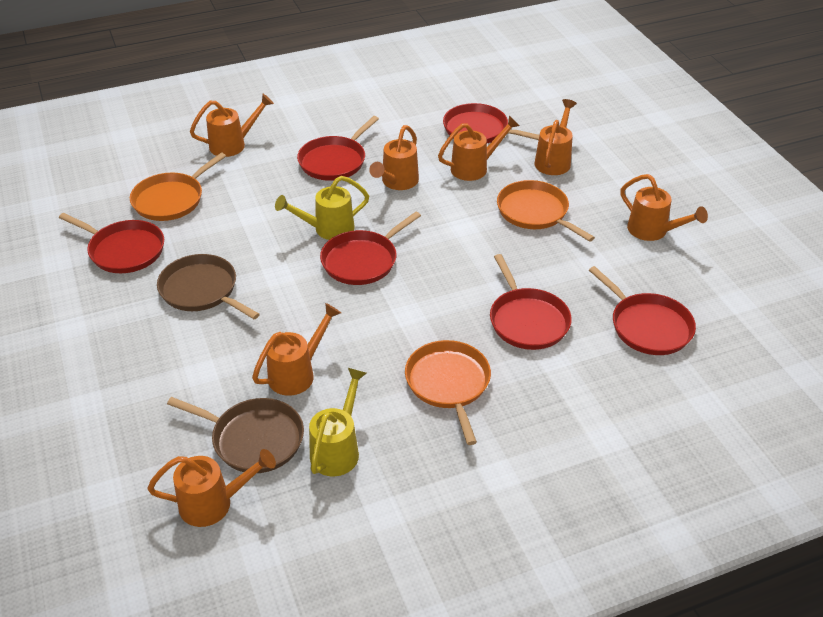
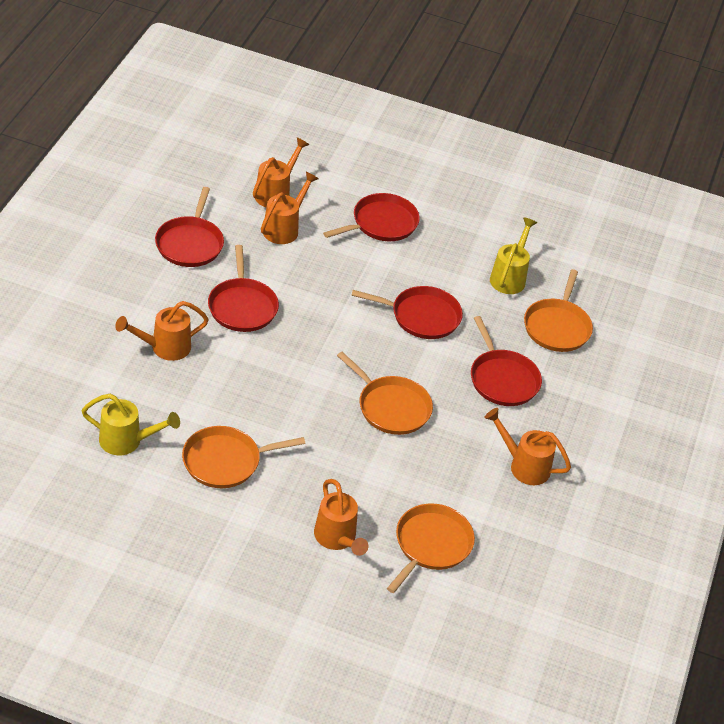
brown pan: 2 -> 0
orange pan: 3 -> 4
orange watering can: 7 -> 5
red pan: 6 -> 5

